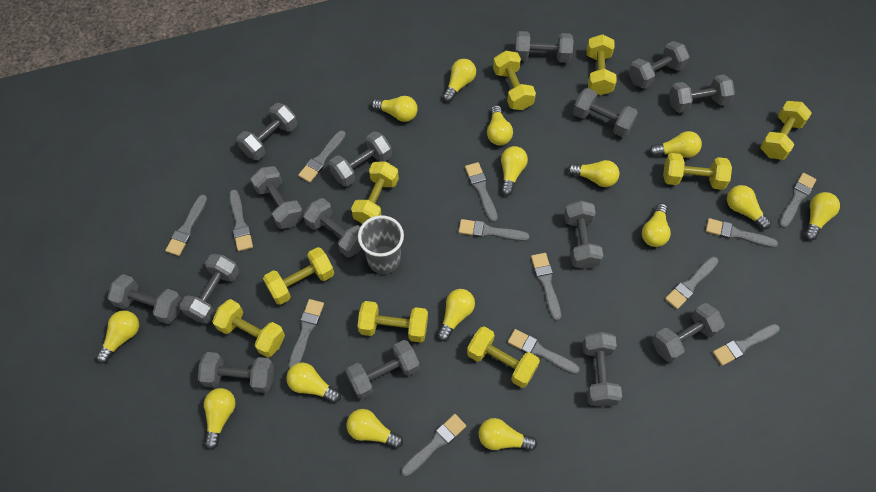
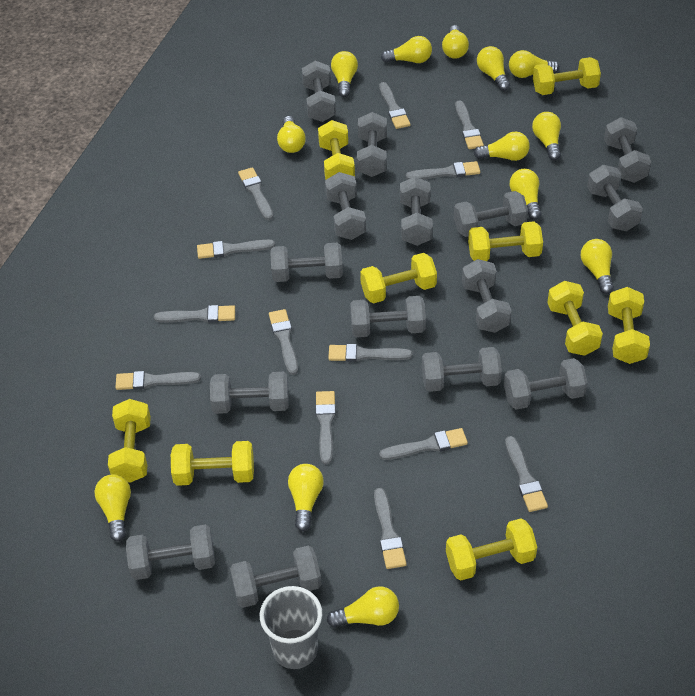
yellow light bulb: 15 -> 13

